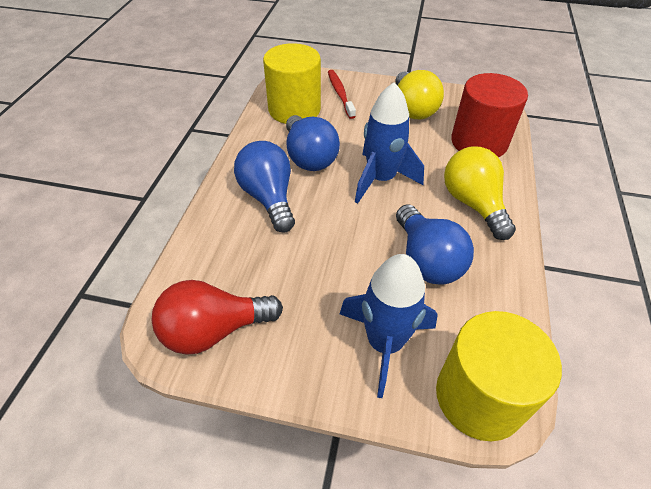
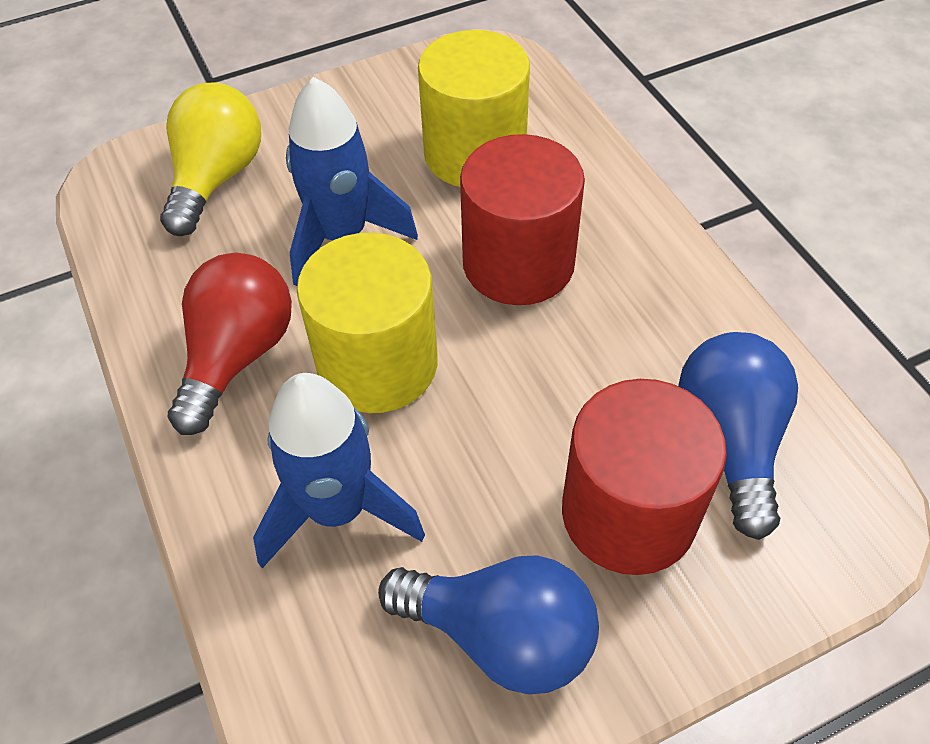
blue light bulb: 3 -> 2
red cylinder: 1 -> 2
red toothbrush: 1 -> 0
yellow light bulb: 2 -> 1

